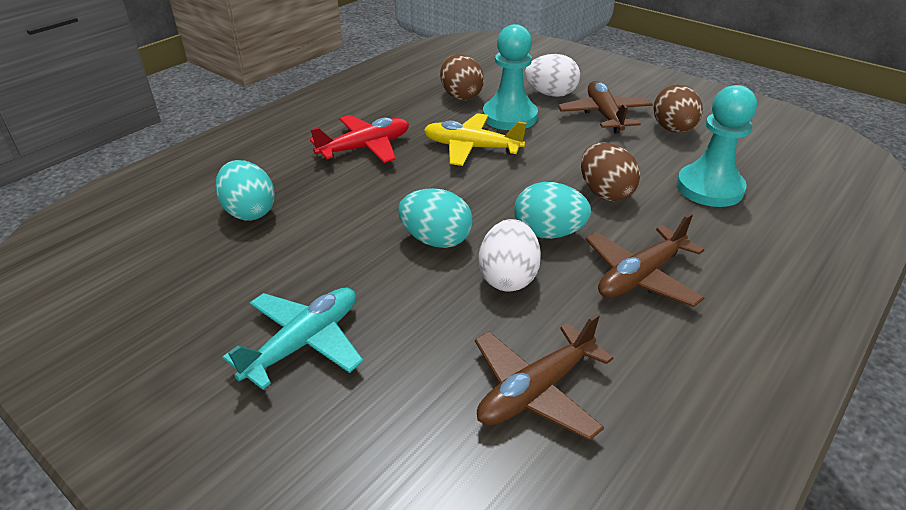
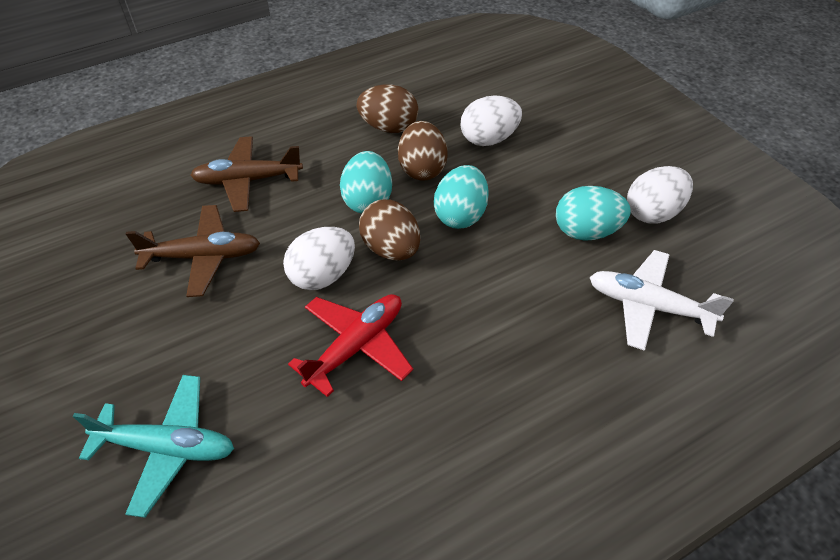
brown plane: 3 -> 2
turquoise pawn: 2 -> 0
white egg: 2 -> 3
white plane: 0 -> 1
yellow plane: 1 -> 0

